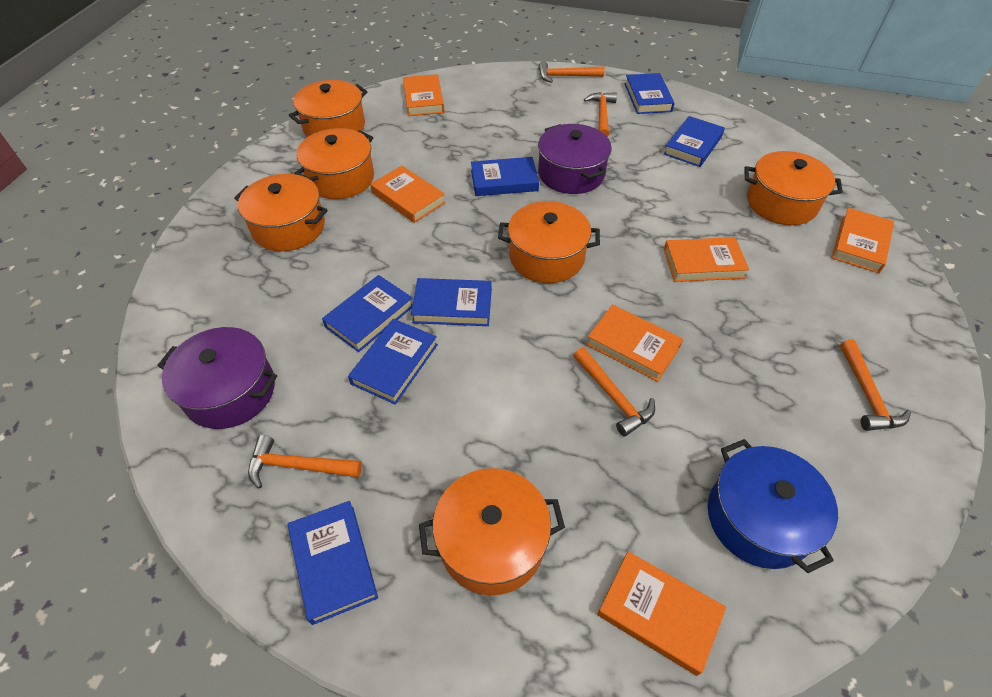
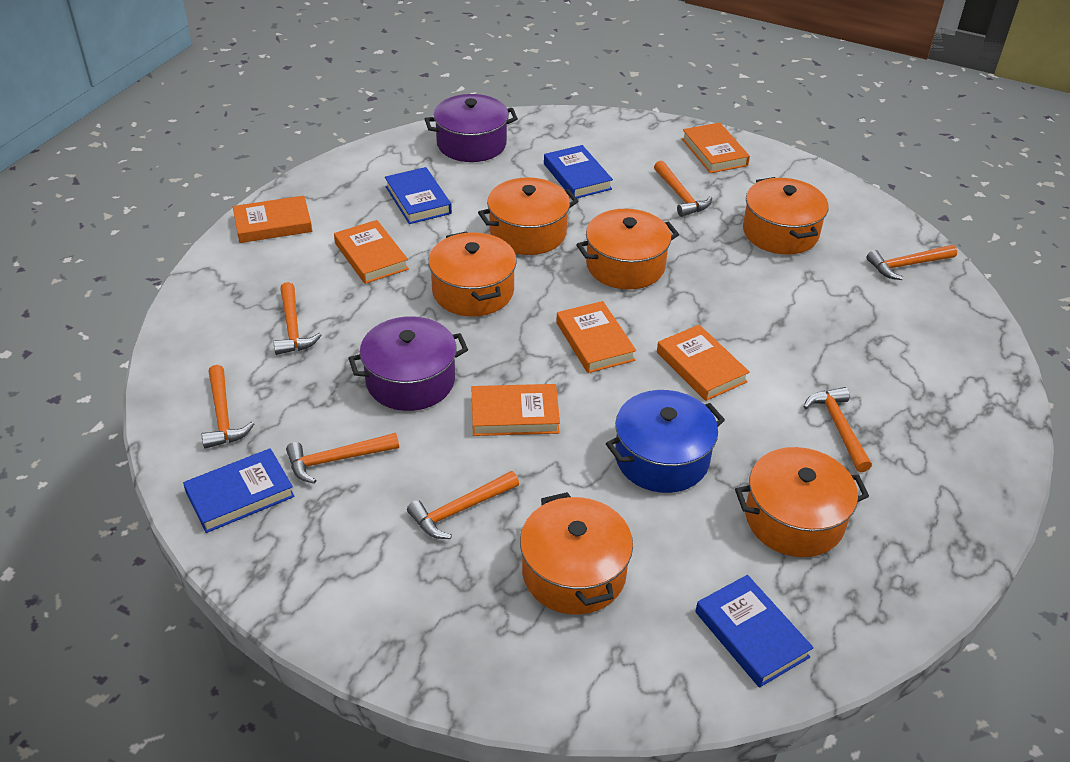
blue book: 7 -> 4
orange hammer: 5 -> 7

